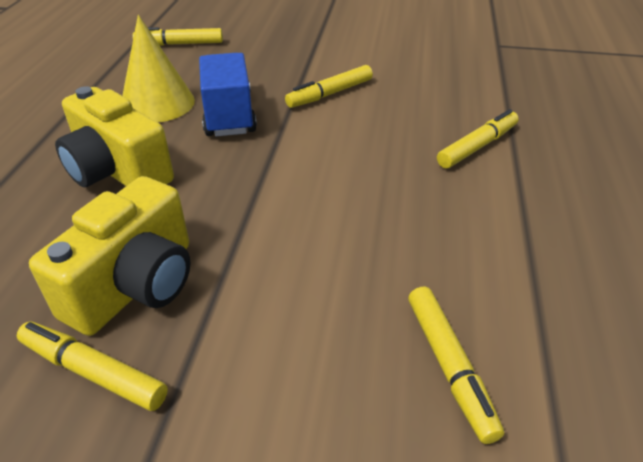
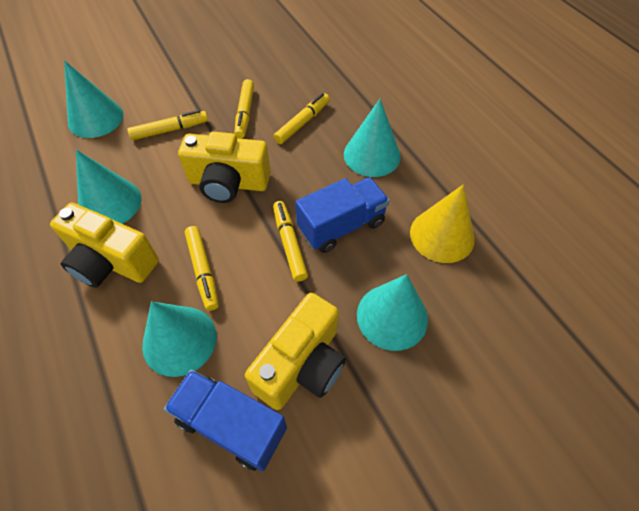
blue truck: 1 -> 2
turquoise cone: 0 -> 5
yellow camera: 2 -> 3

